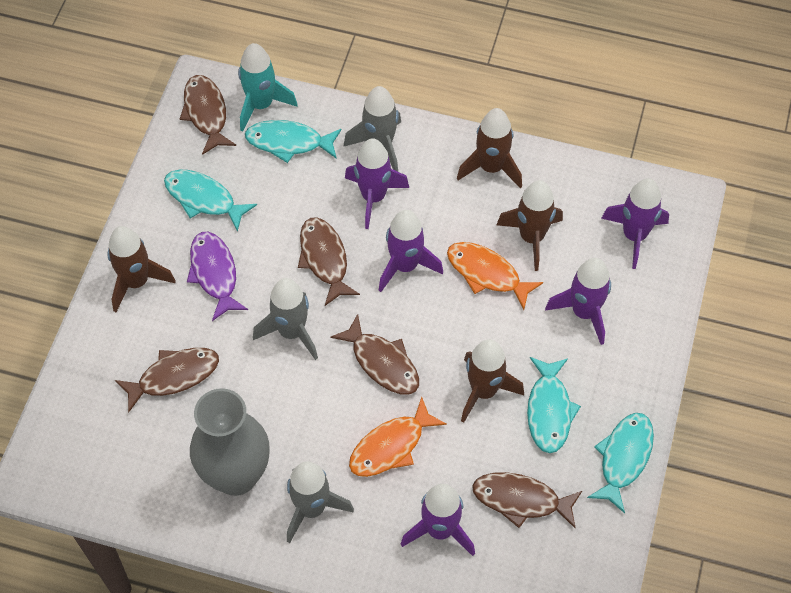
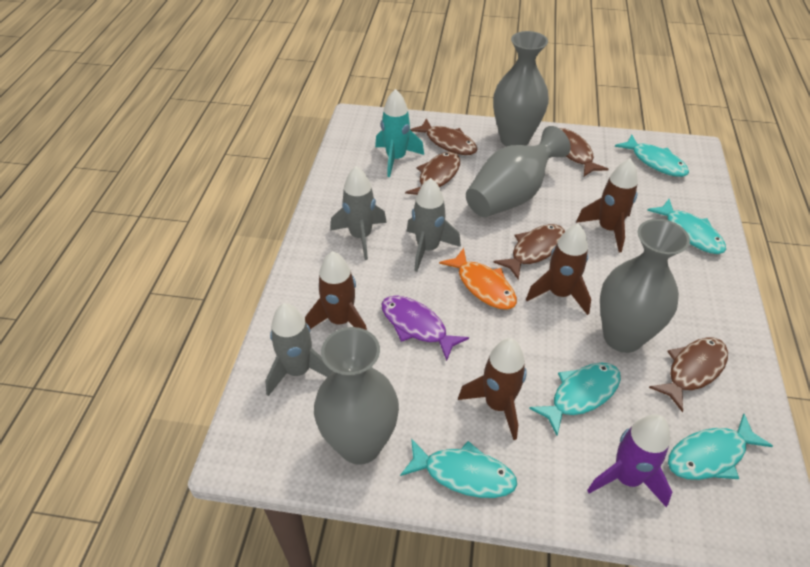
grey vase: 1 -> 4
orange fish: 2 -> 1
purple rocket: 5 -> 1
turquoise fish: 4 -> 5

